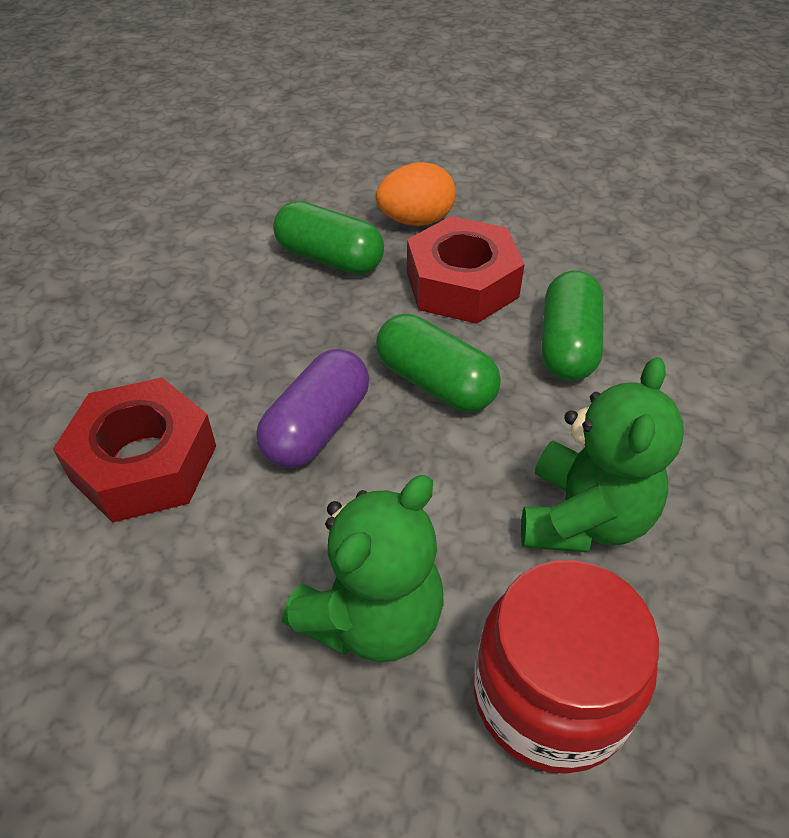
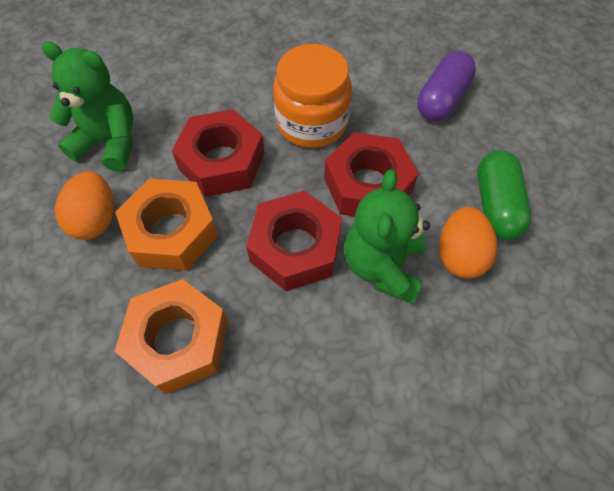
green capsule: 3 -> 1
orange egg: 1 -> 2
orange jar: 0 -> 1
orange nut: 0 -> 2
red jar: 1 -> 0
red nut: 2 -> 3

